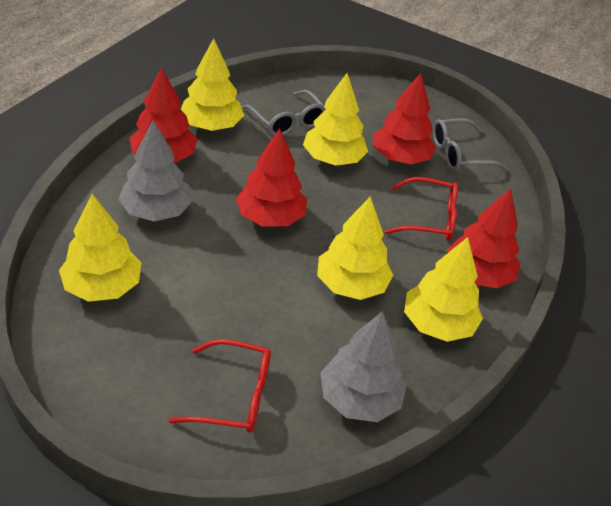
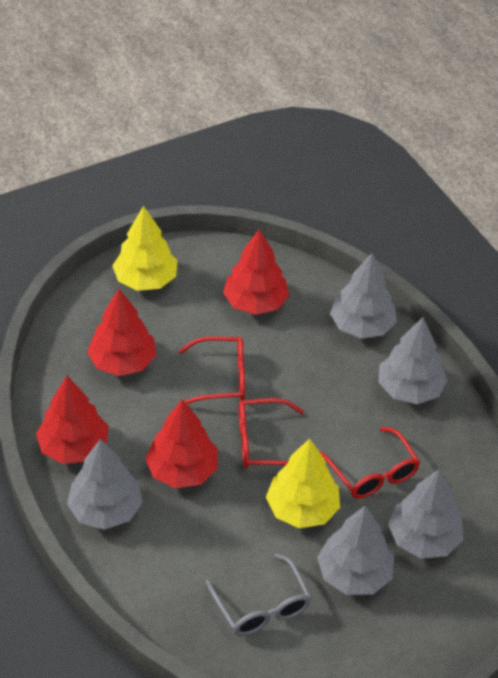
grey glasses: 2 -> 1
grey tree: 2 -> 5
red glasses: 2 -> 3
yellow tree: 5 -> 2

